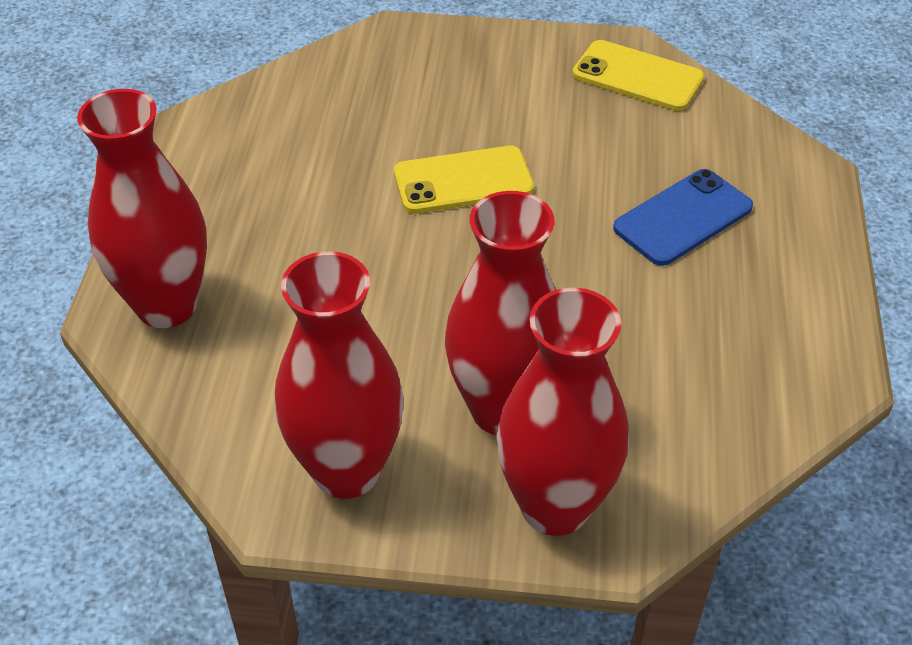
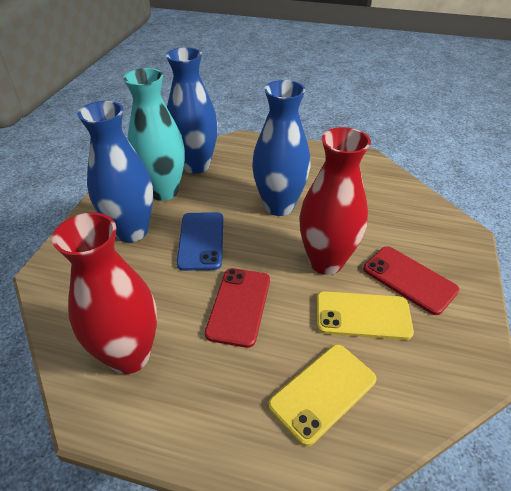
blue vase: 0 -> 3
red phone: 0 -> 2
red vase: 4 -> 2
turquoise vase: 0 -> 1

